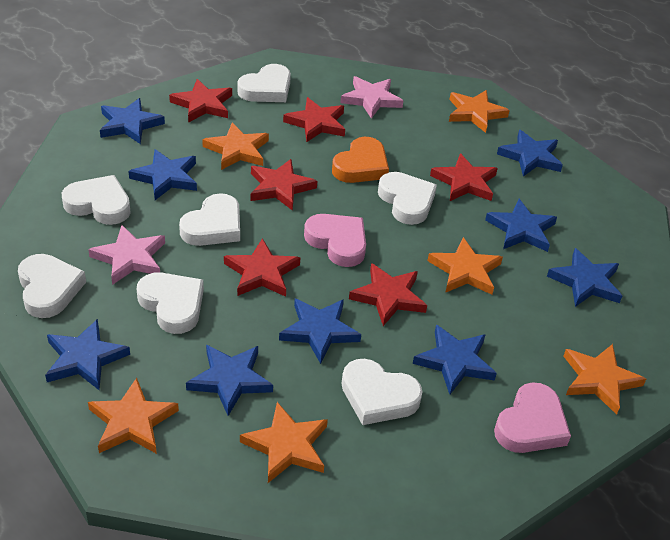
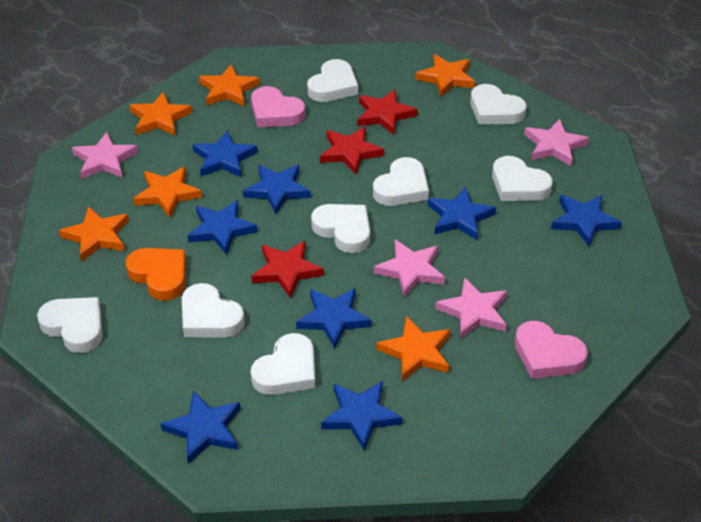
blue star: 9 -> 8
pink star: 2 -> 4
red star: 6 -> 3
white heart: 7 -> 8

